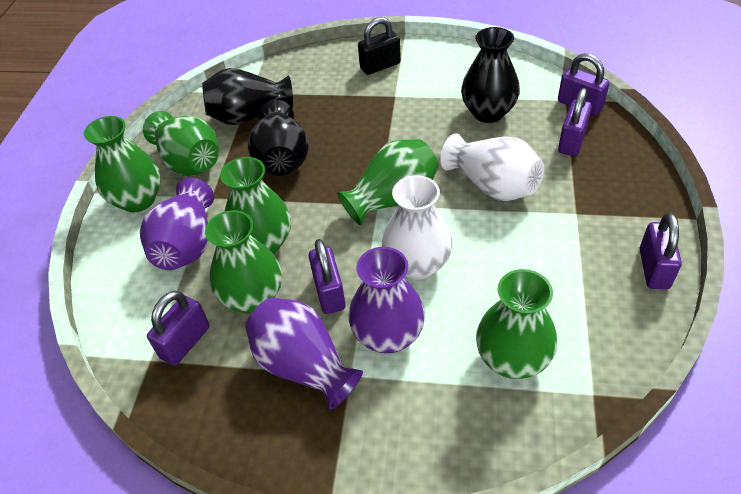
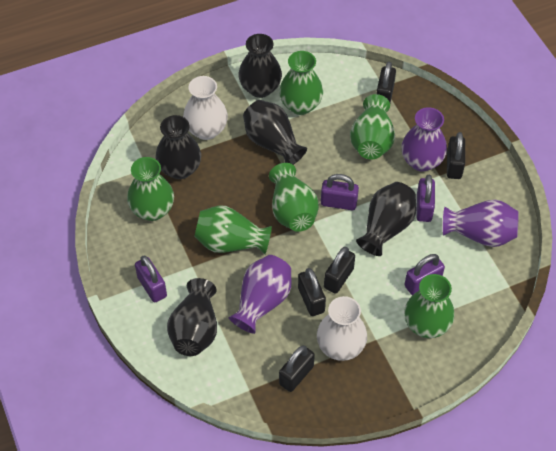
black padlock: 1 -> 5
black vase: 3 -> 5
purple padlock: 5 -> 4

